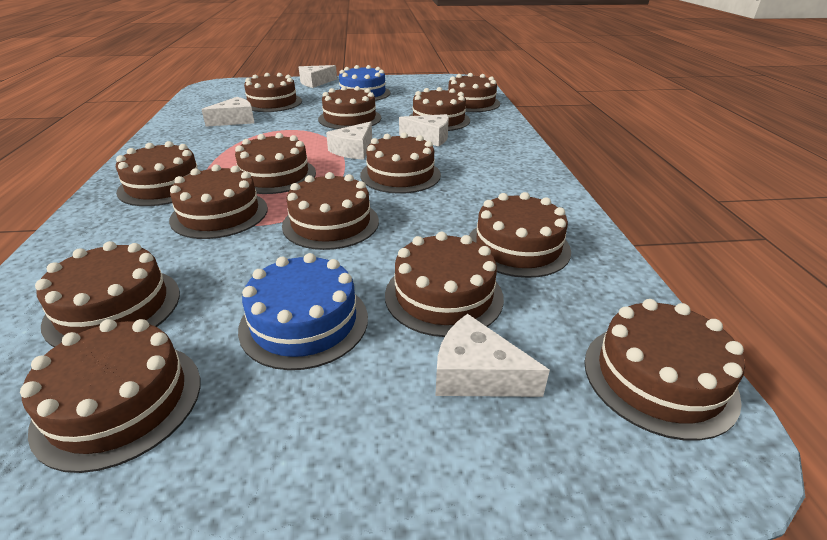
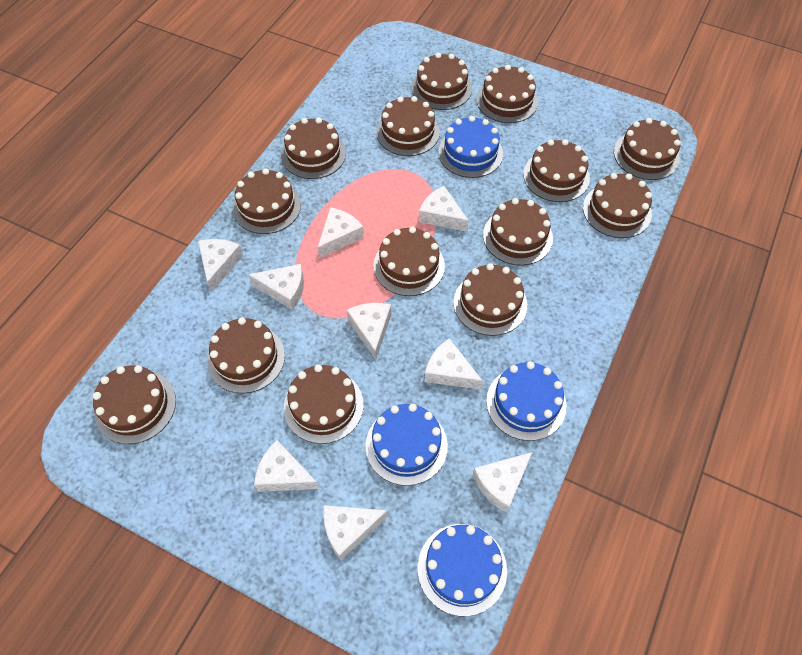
blue cake: 2 -> 4
white cheese: 5 -> 9

